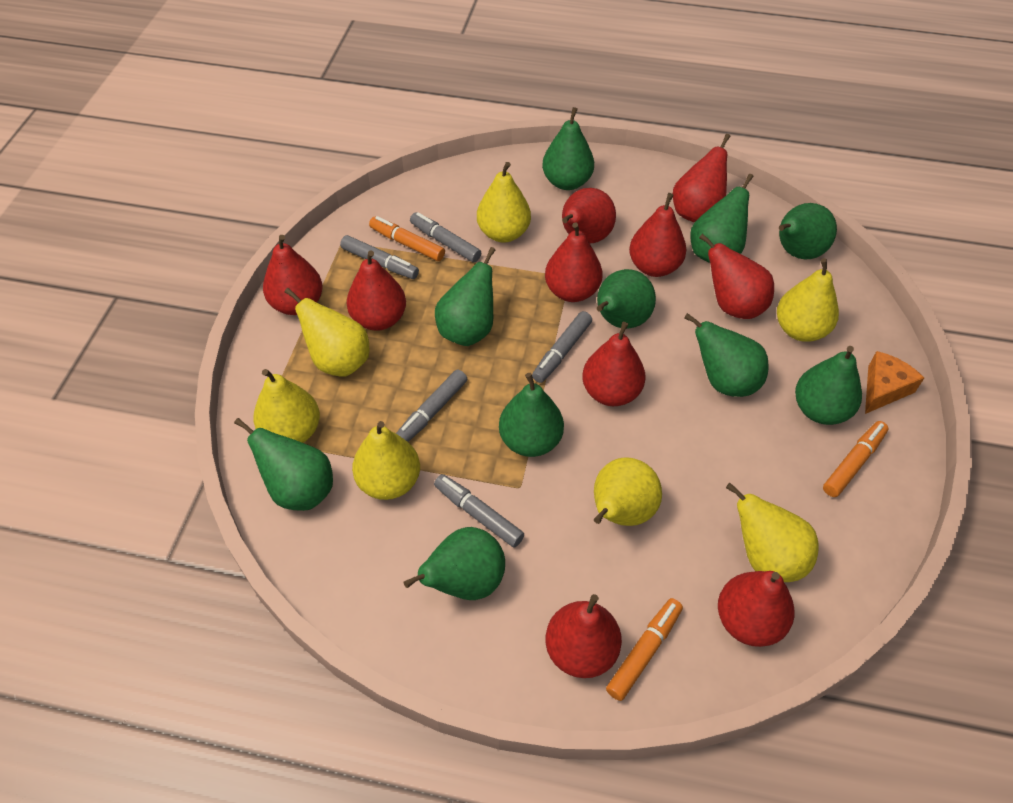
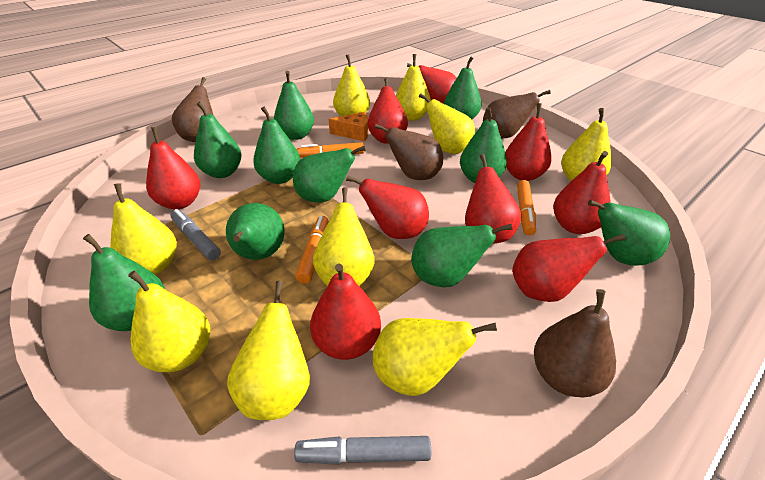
brown pear: 0 -> 4
grey marker: 5 -> 2
red pear: 10 -> 9
yellow pear: 7 -> 9

